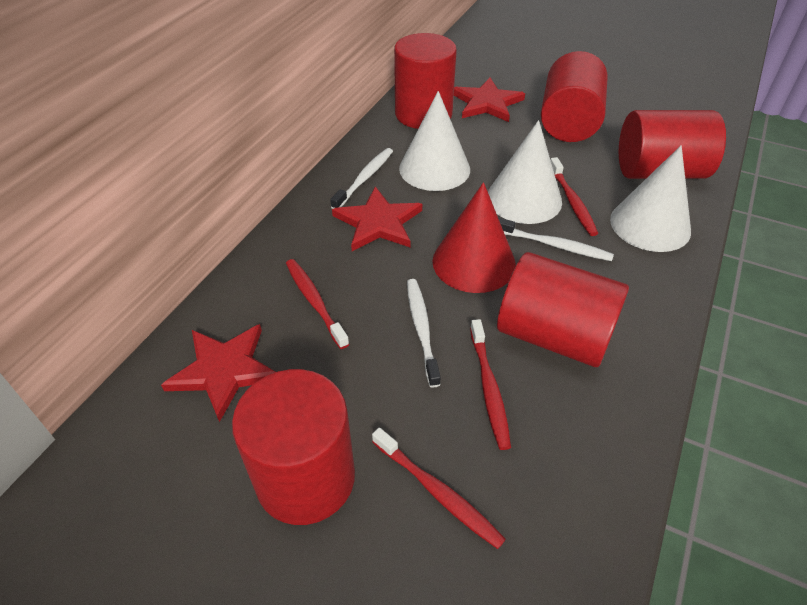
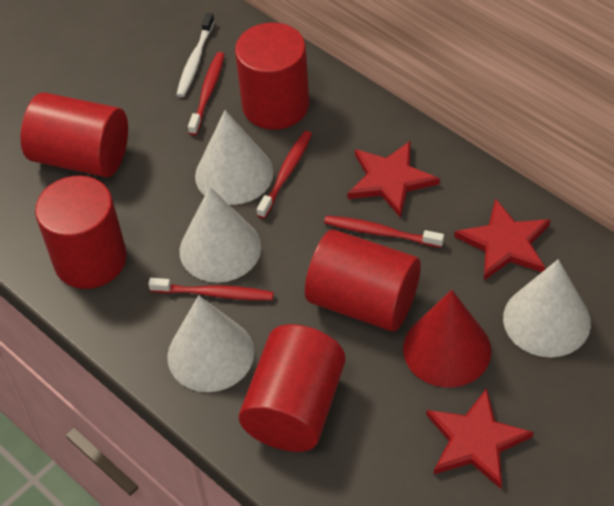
white cone: 3 -> 4
white toothbrush: 3 -> 1

